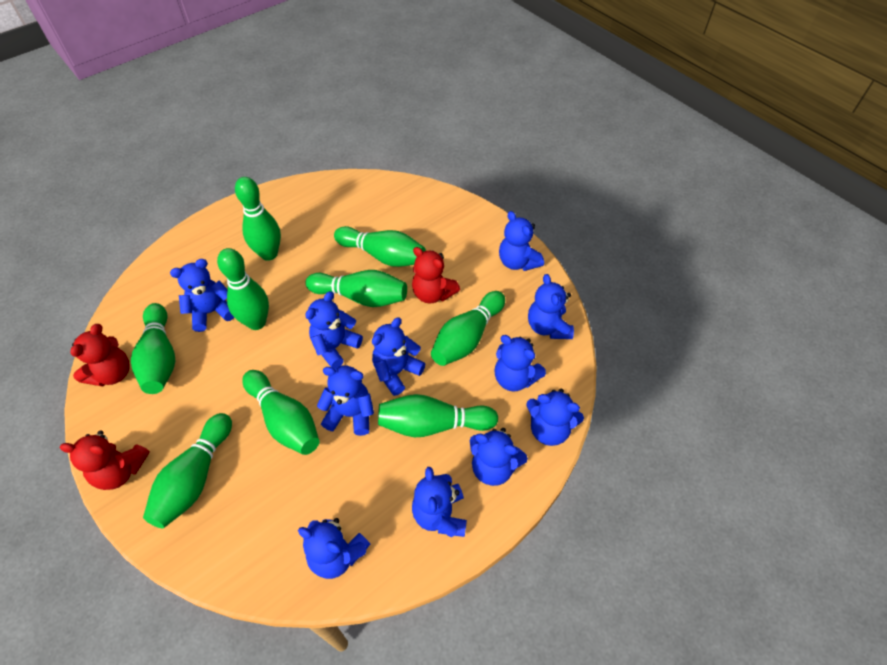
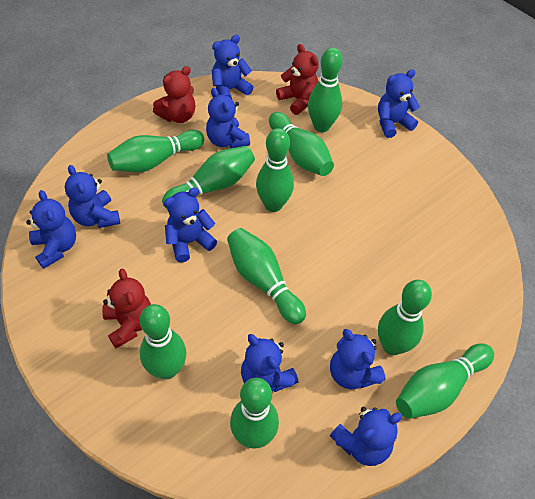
blue teddy bear: 11 -> 9
green bowling pin: 9 -> 10

